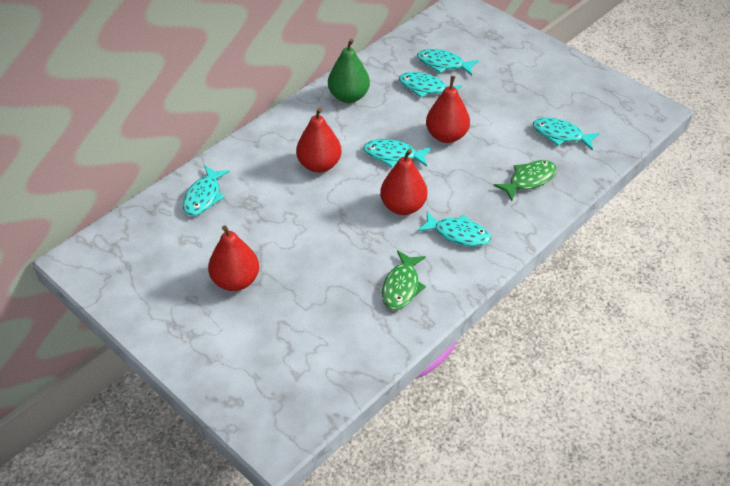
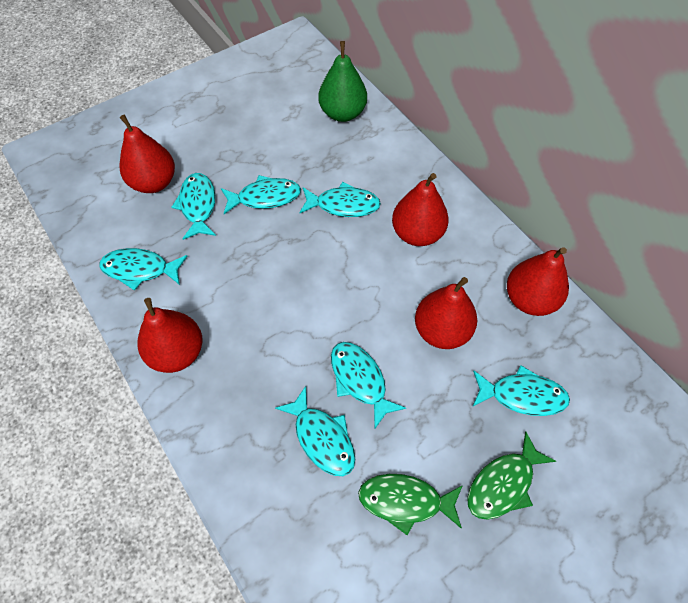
red pear: 4 -> 5
turquoise fish: 6 -> 7

